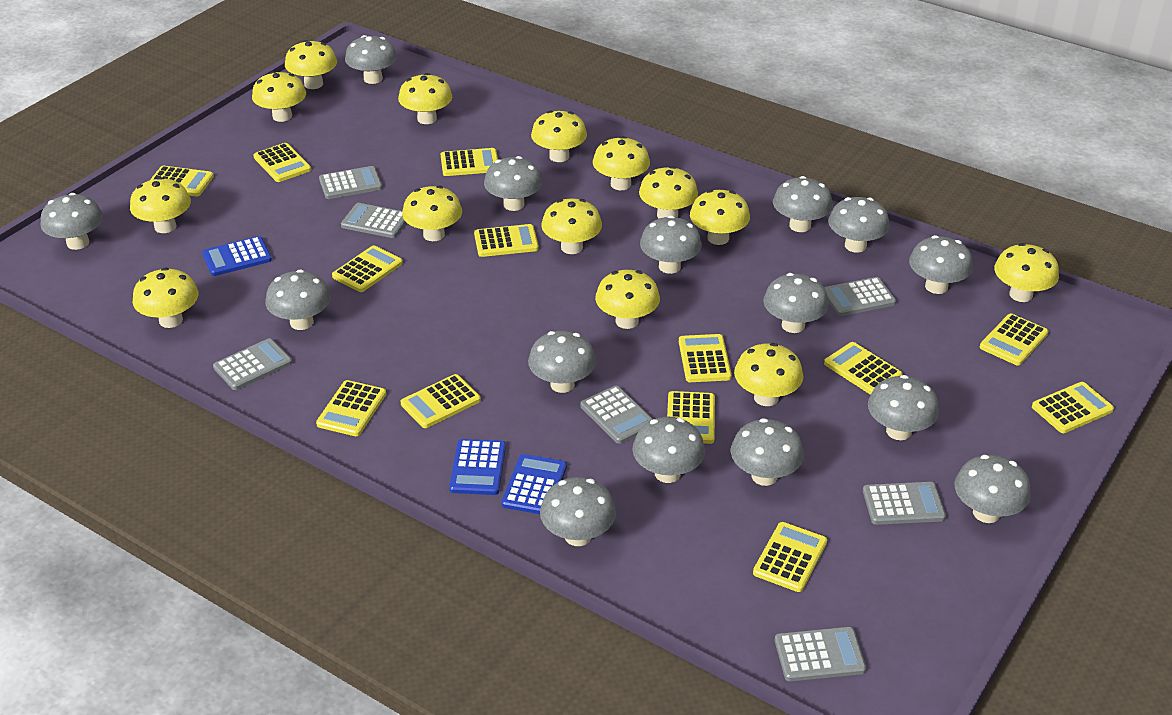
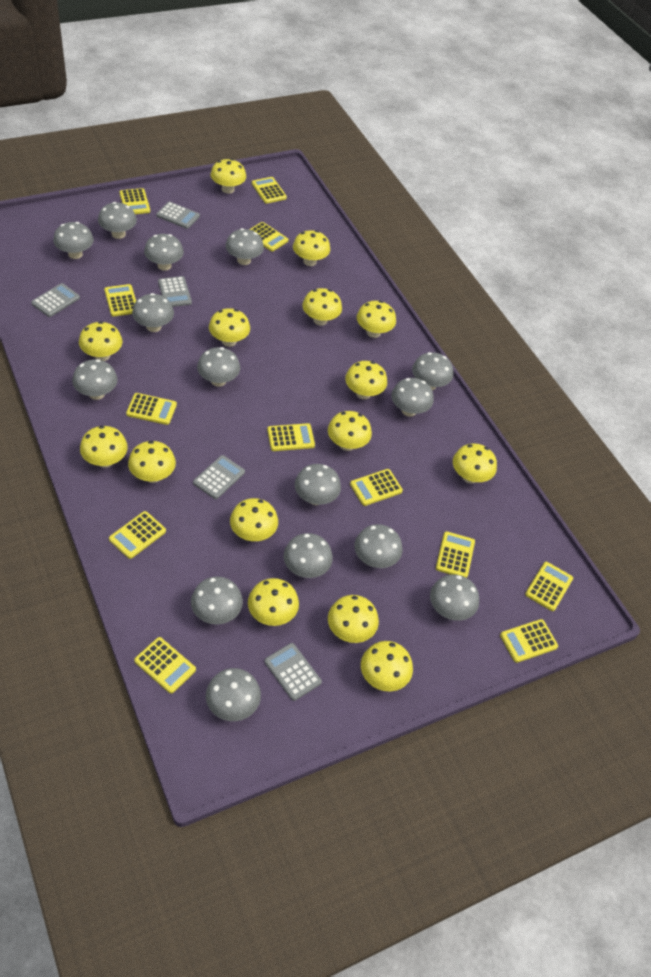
blue calculator: 3 -> 0
grey calculator: 7 -> 5
yellow calculator: 13 -> 12
yellow mushroom: 14 -> 15

